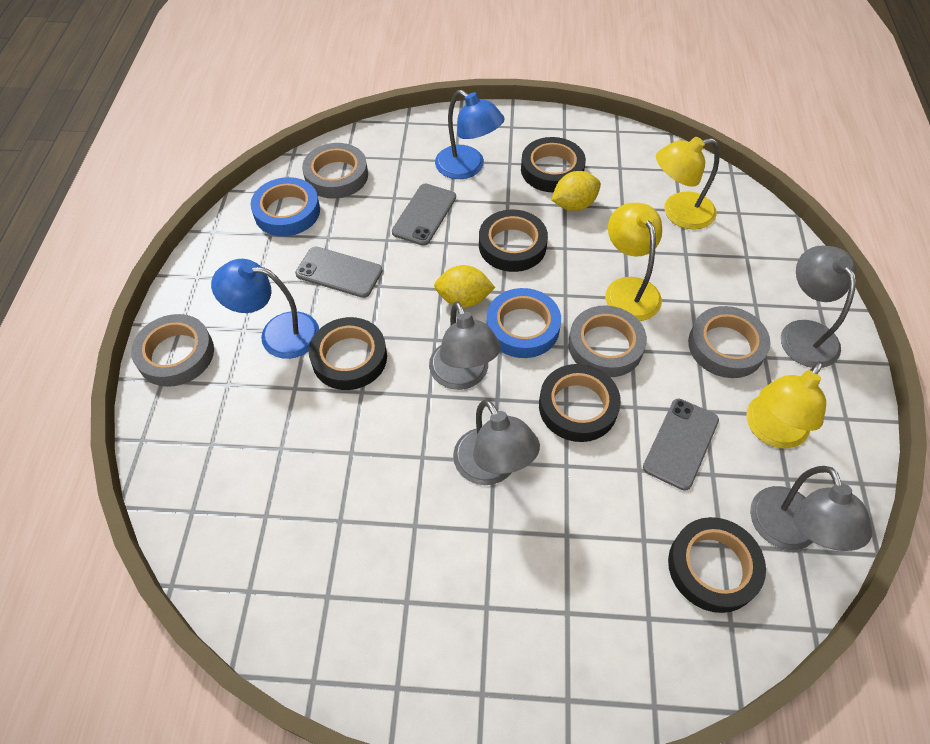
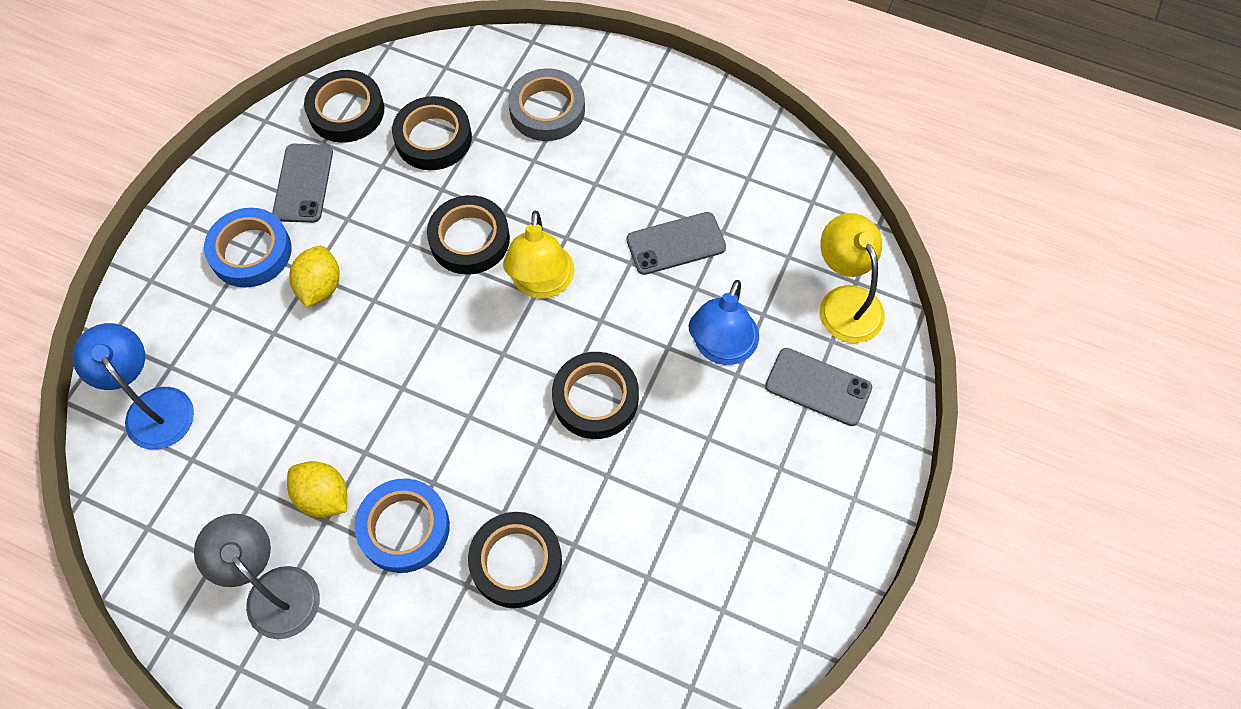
grey lamp: 4 -> 1
grey tape: 4 -> 1
yellow lamp: 3 -> 2

